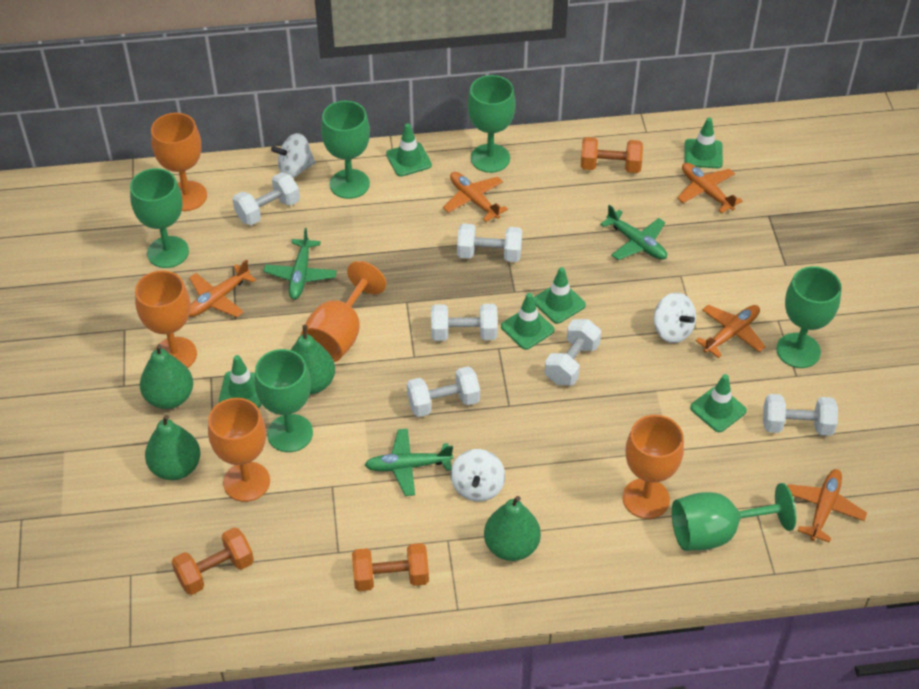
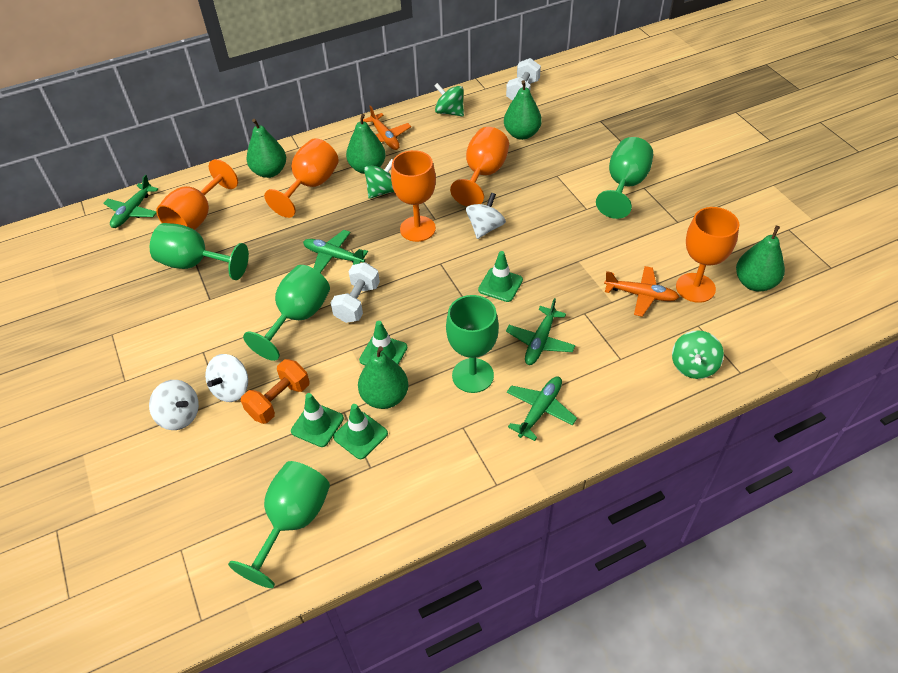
green goblet: 6 -> 5
green pear: 4 -> 5
green plane: 3 -> 4
green spinning top: 0 -> 3
green traffic cone: 6 -> 4
orange dumbbell: 3 -> 1
orange plane: 5 -> 2
white dumbbell: 6 -> 2

